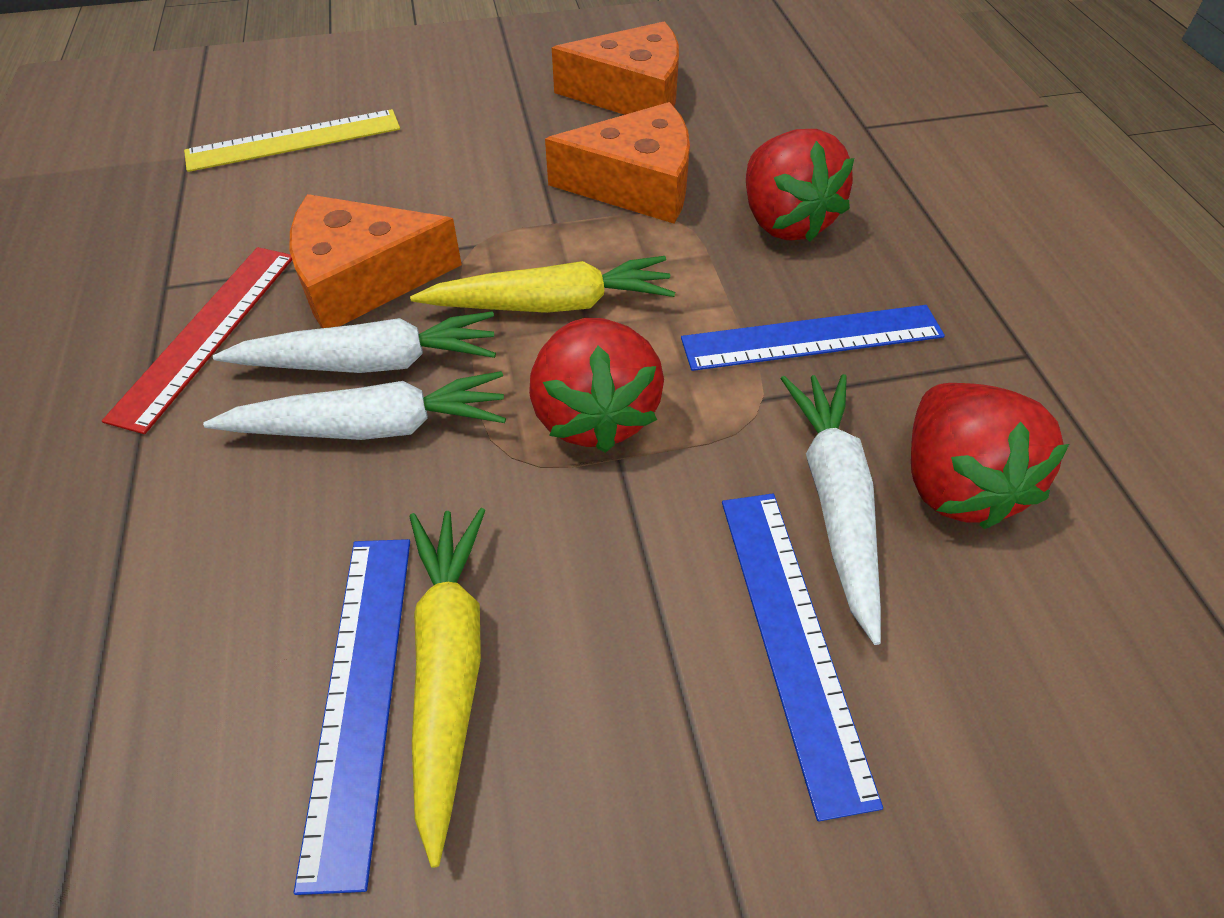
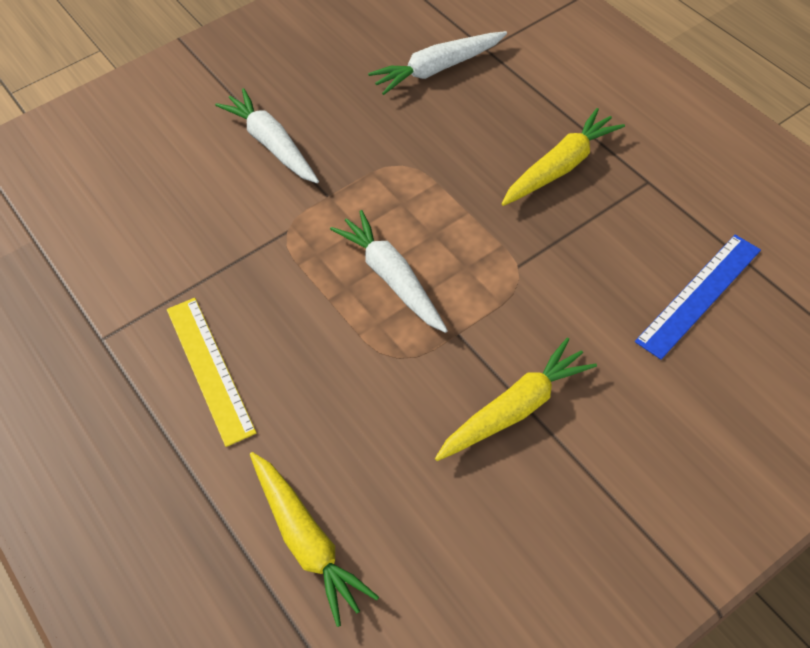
blue ruler: 3 -> 1
orange cheese: 3 -> 0
red ruler: 1 -> 0
red strawberry: 3 -> 0
yellow carrot: 2 -> 3

